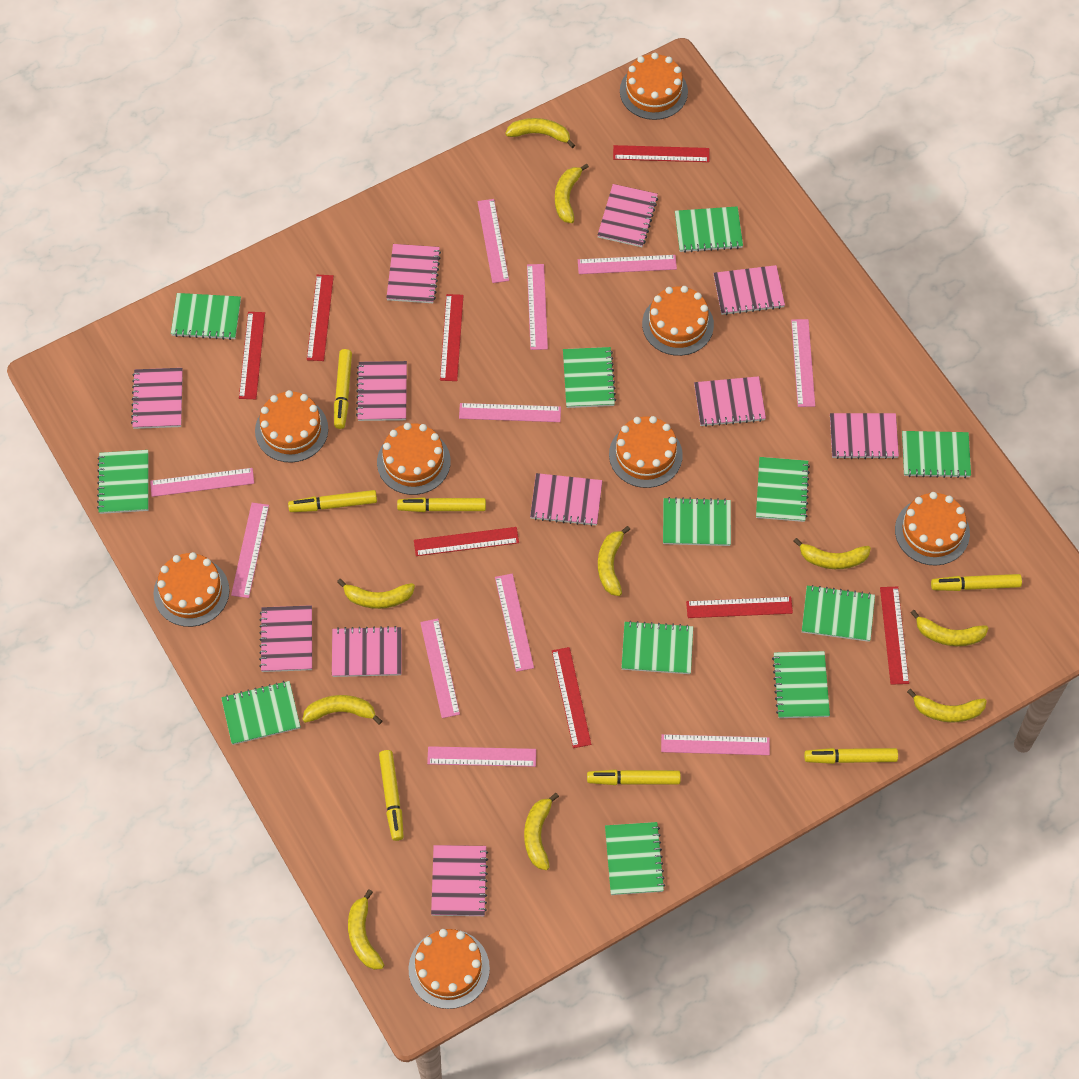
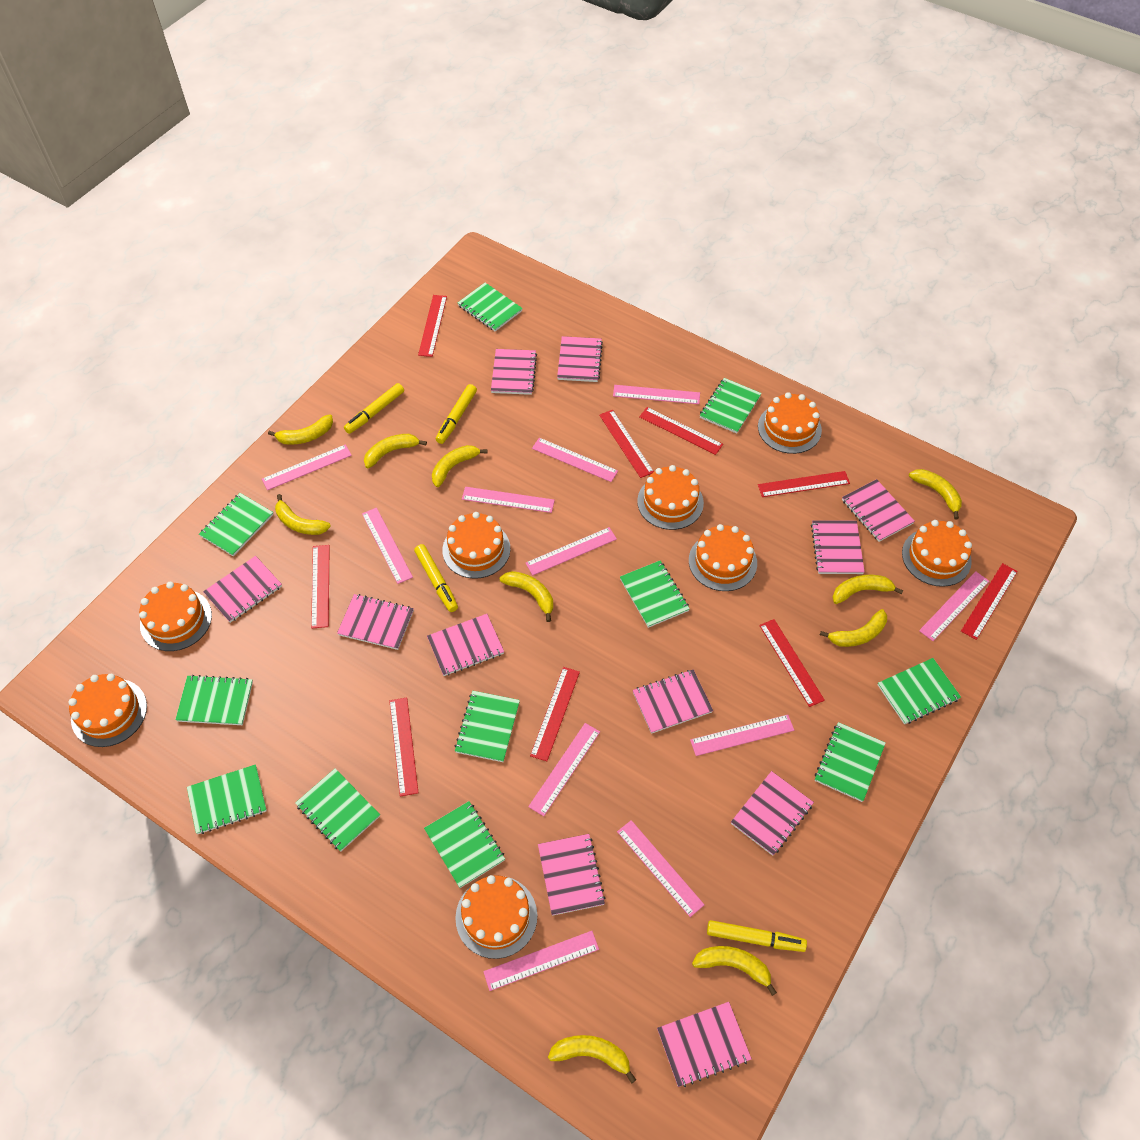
green notebook: 12 -> 11
red ruler: 8 -> 9
yellow marker: 7 -> 4

